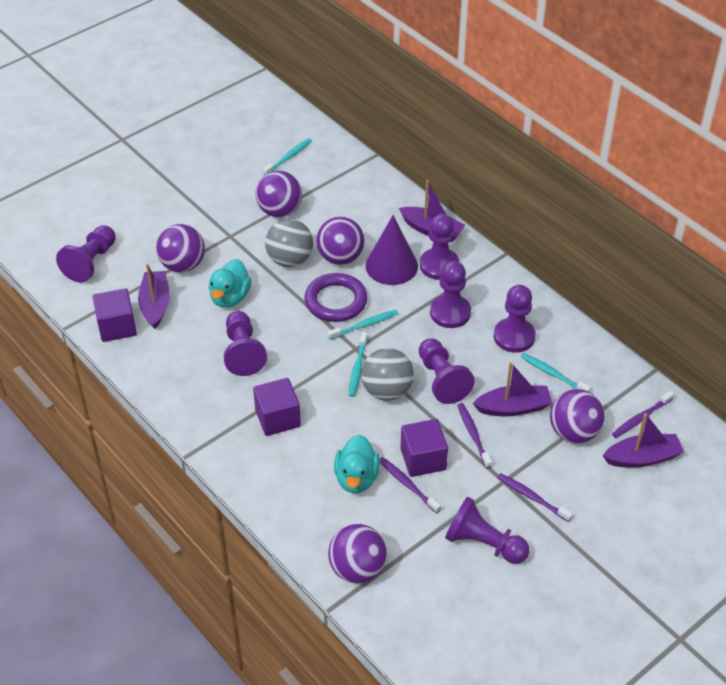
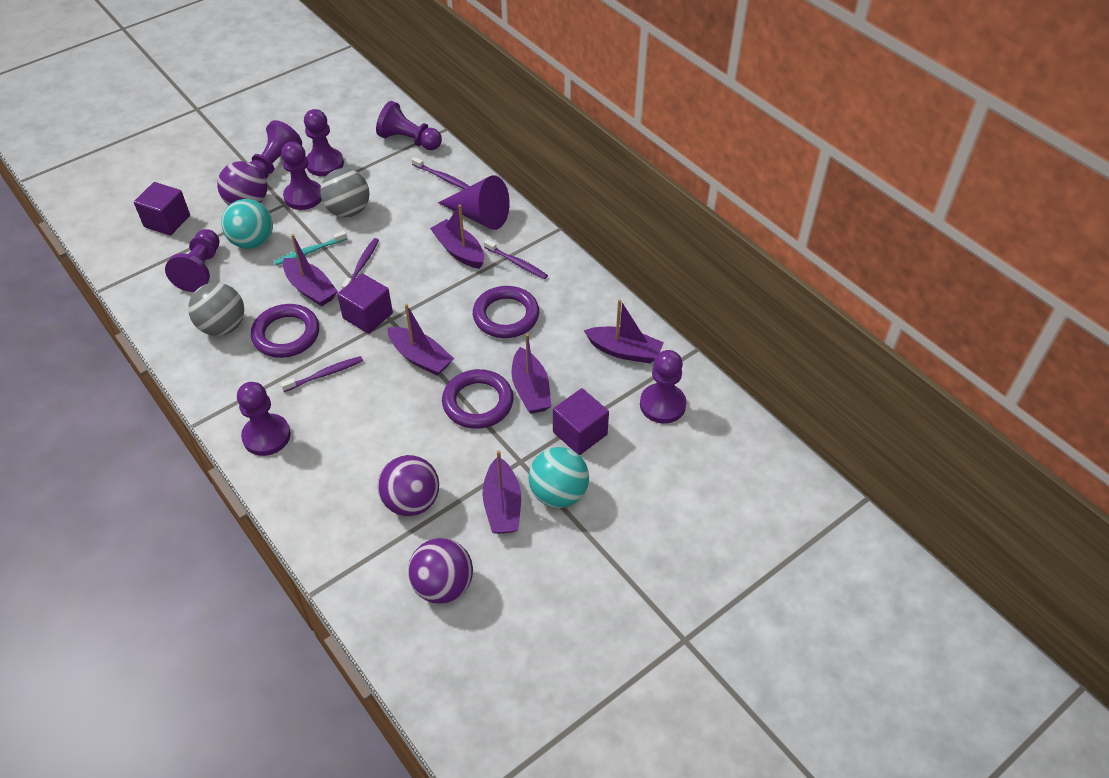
purple ball: 5 -> 3
purple boat: 4 -> 6
purple ring: 1 -> 3
turquoise ball: 0 -> 2
turquoise duck: 2 -> 0
turquoise toothbrush: 4 -> 1

